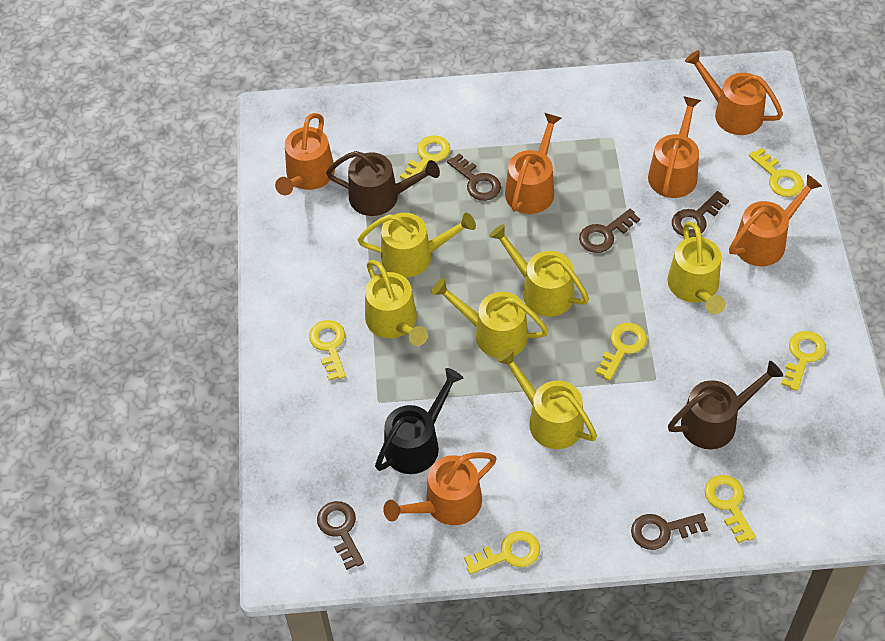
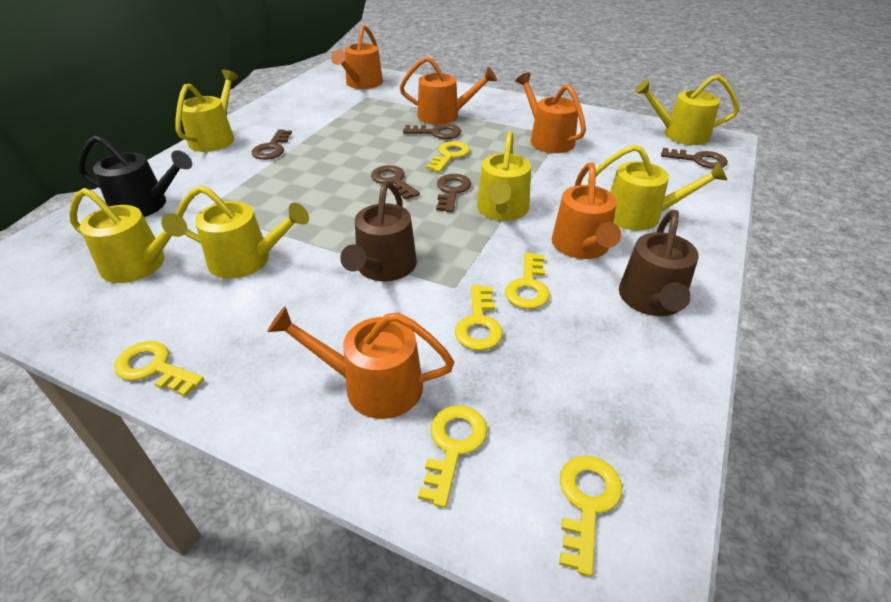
orange watering can: 6 -> 5
yellow key: 7 -> 6

